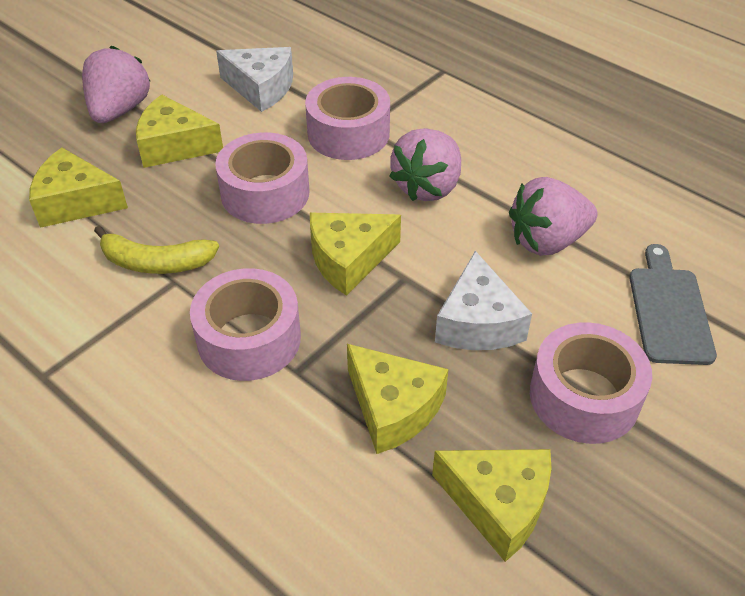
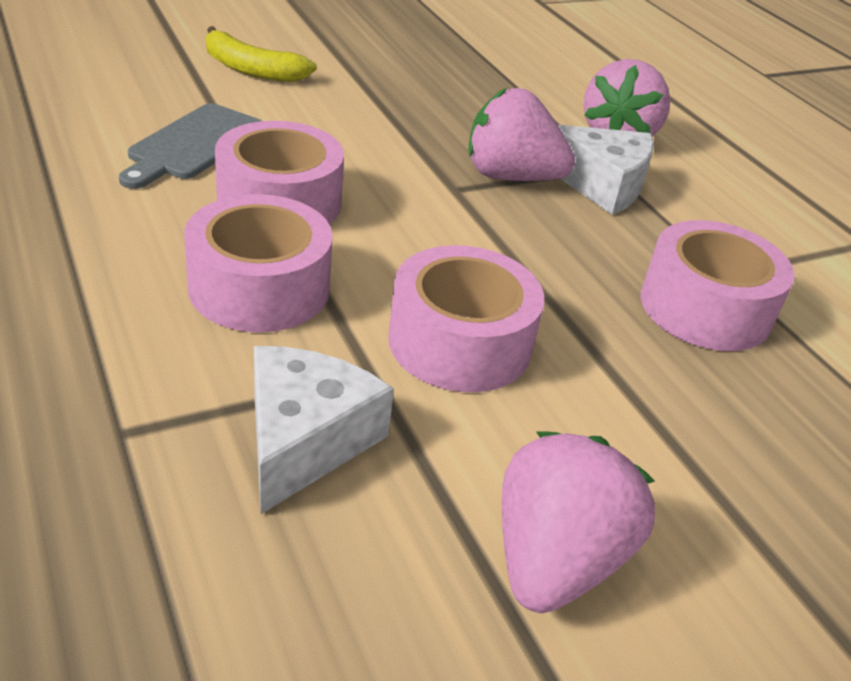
yellow cheese: 5 -> 0

